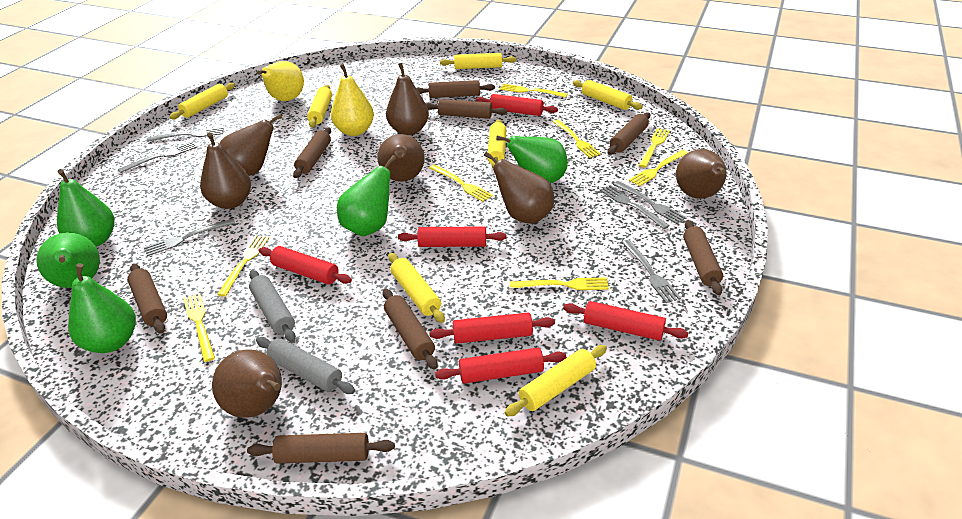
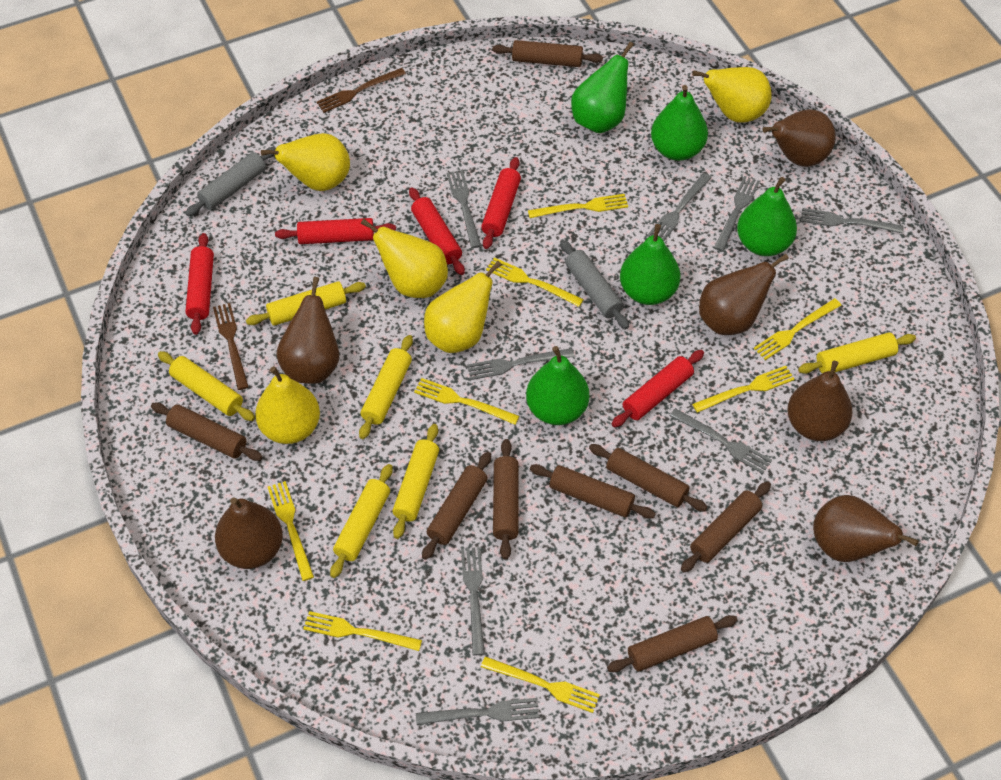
brown fork: 0 -> 2
brown pear: 7 -> 6
grey fork: 6 -> 8
red rolling pin: 6 -> 5
yellow pear: 2 -> 5
yellow rolling pin: 7 -> 6

